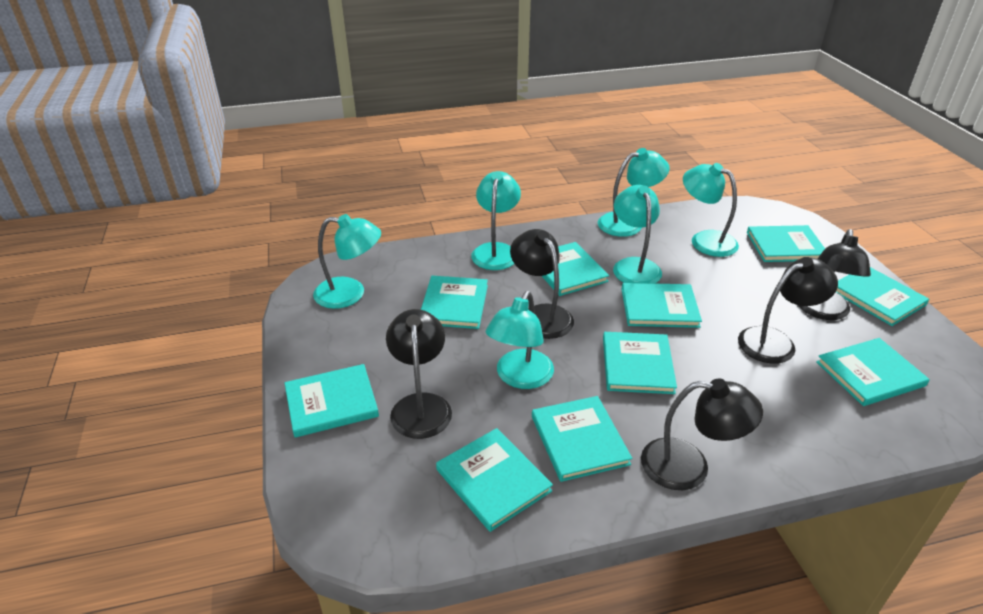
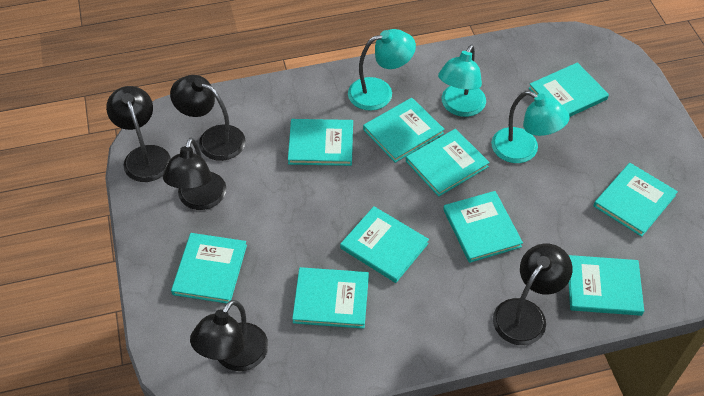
turquoise lamp: 6 -> 3

